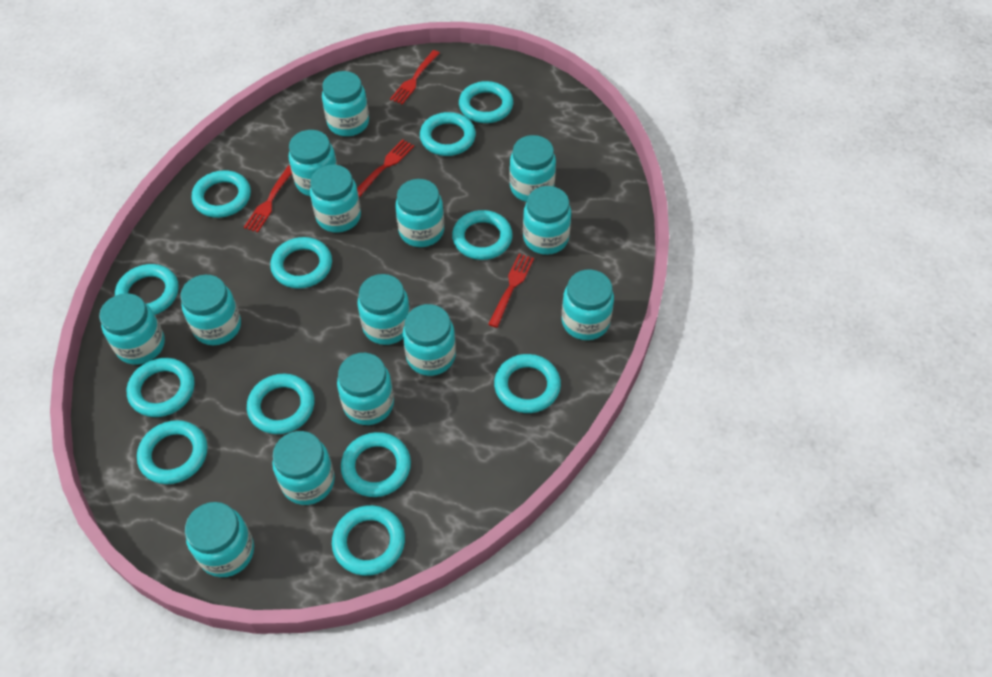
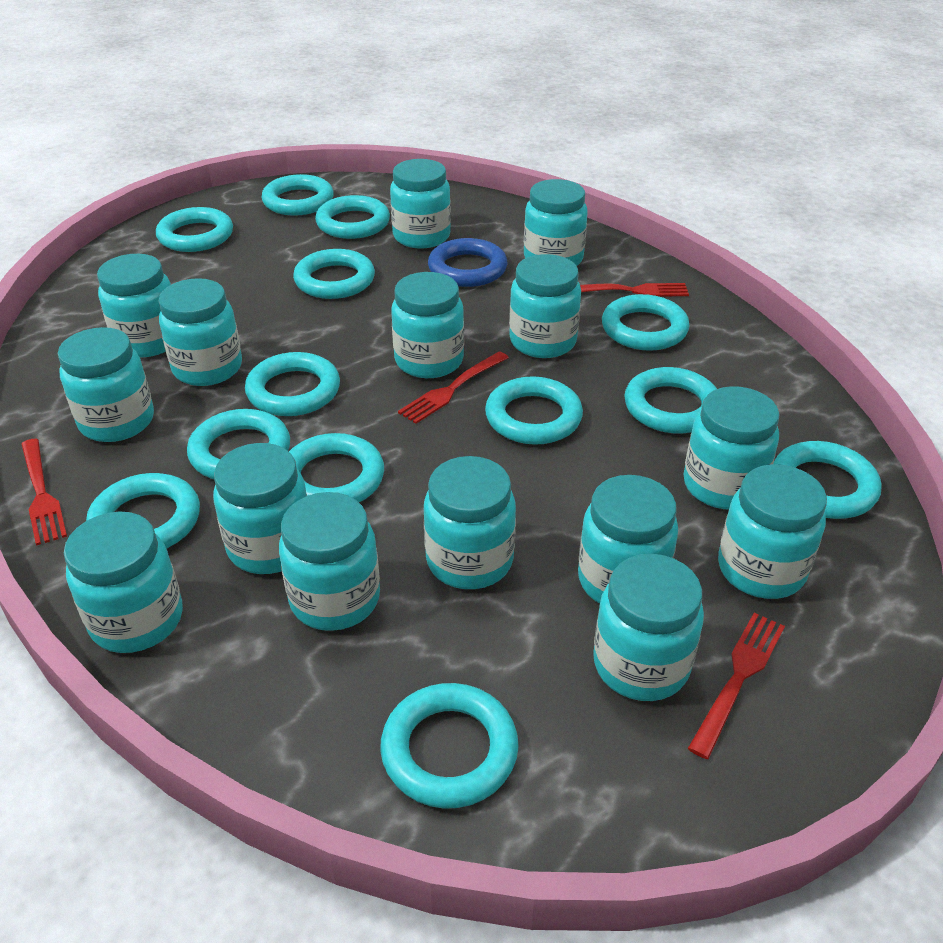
blue ring: 0 -> 1
turquoise jar: 14 -> 15
turquoise ring: 12 -> 13

